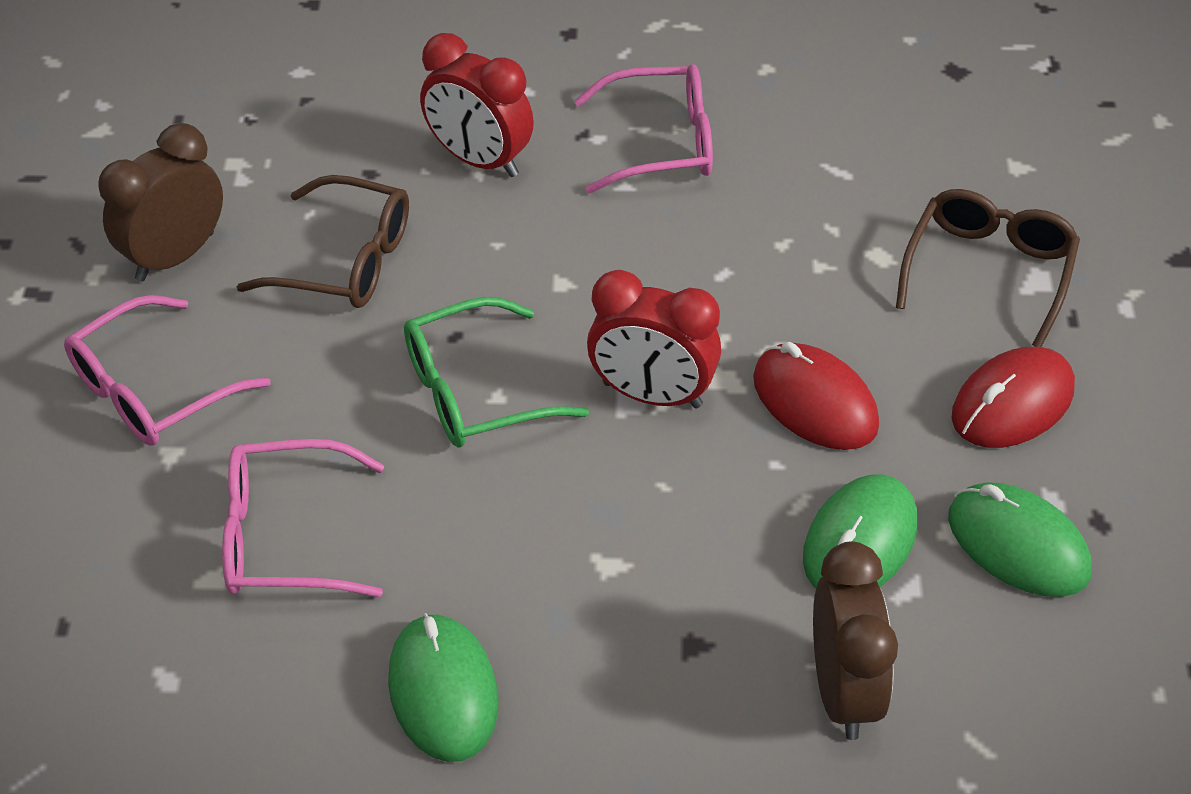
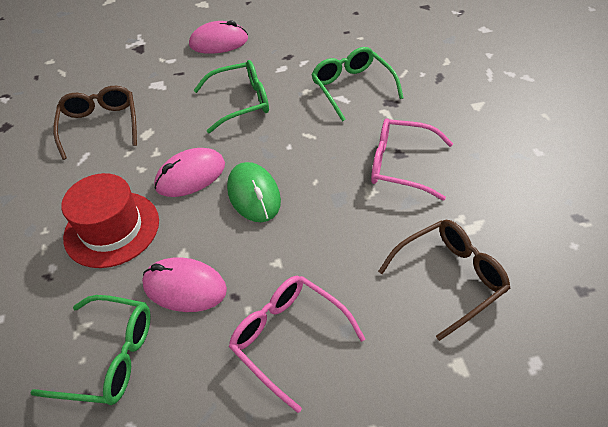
brown clock: 2 -> 0
green glasses: 1 -> 3
green mouse: 3 -> 1
pink glasses: 3 -> 2
pink mouse: 0 -> 3
red clock: 2 -> 0
red hat: 0 -> 1
red mouse: 2 -> 0

